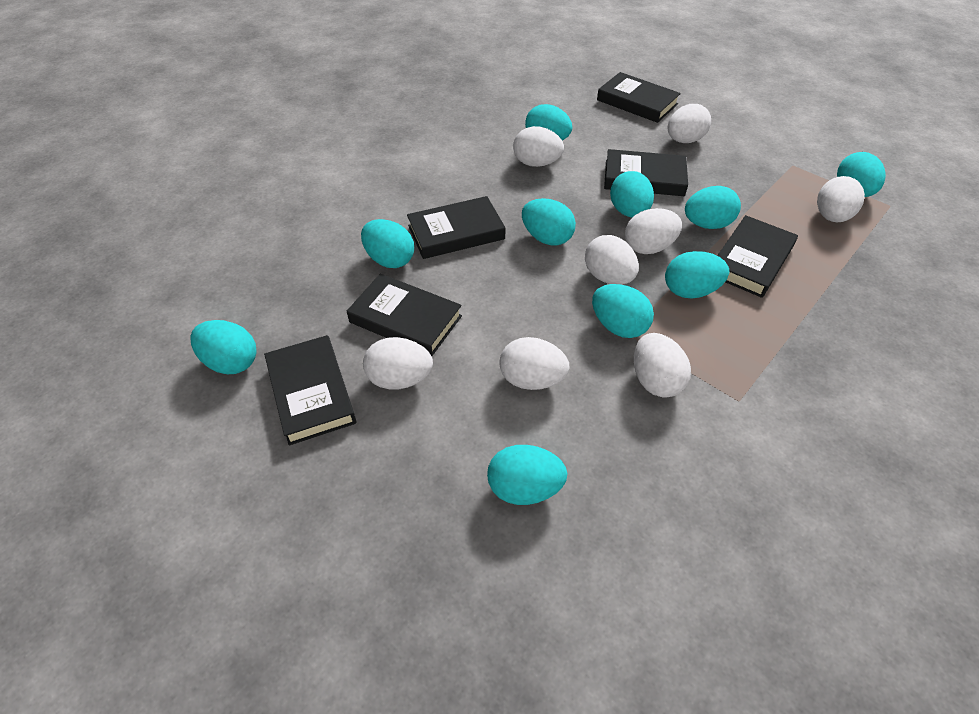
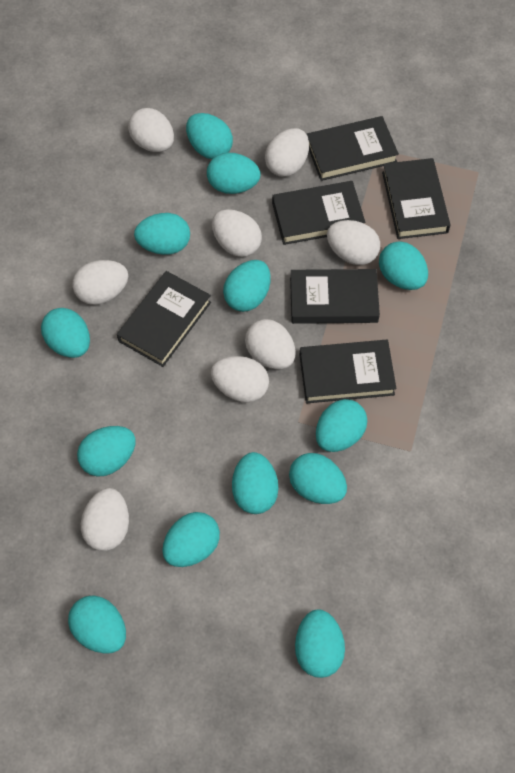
turquoise egg: 10 -> 13

